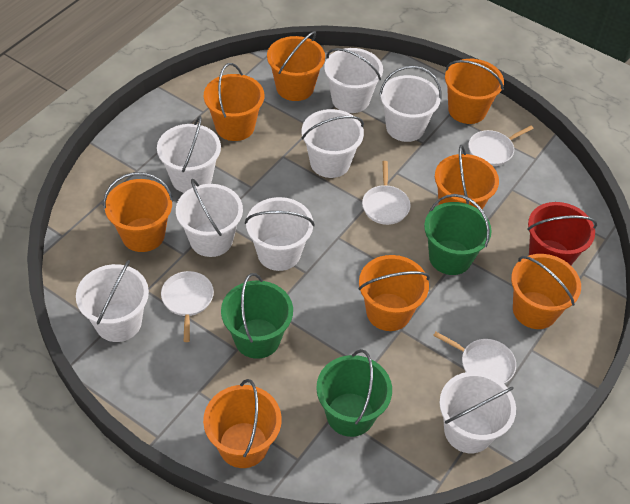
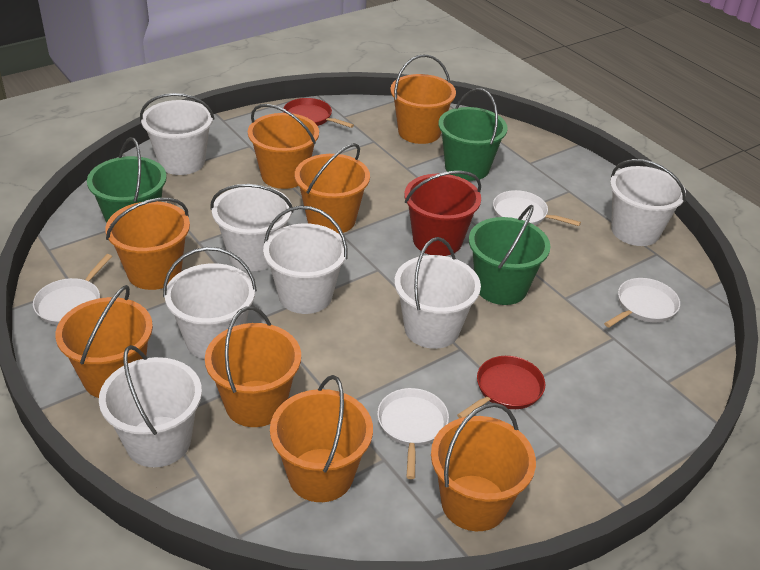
red pan: 0 -> 2
white bucket: 8 -> 7

